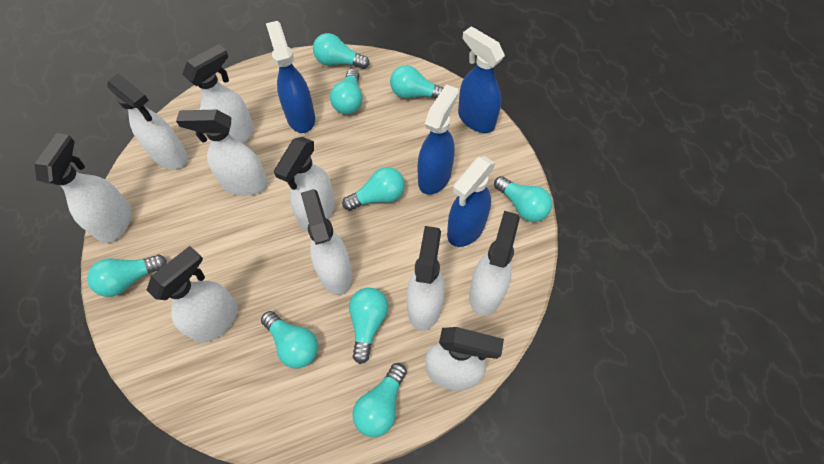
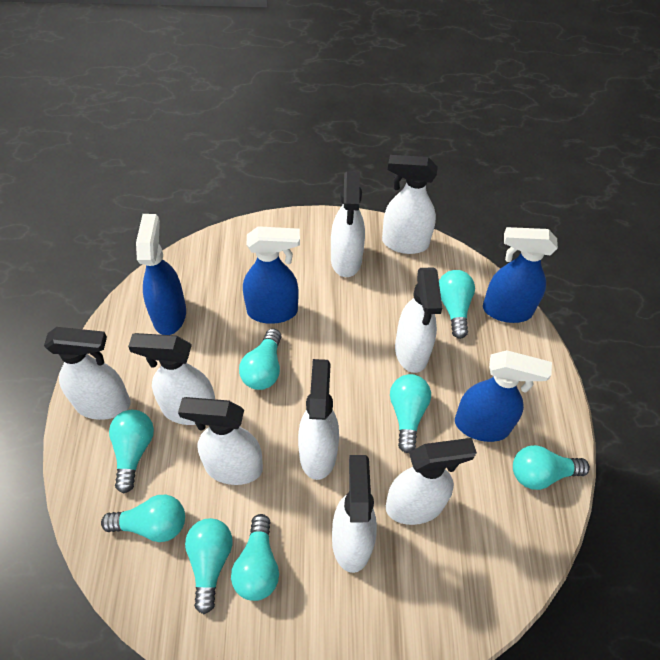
turquoise light bulb: 9 -> 8
white spray bottle: 10 -> 9

